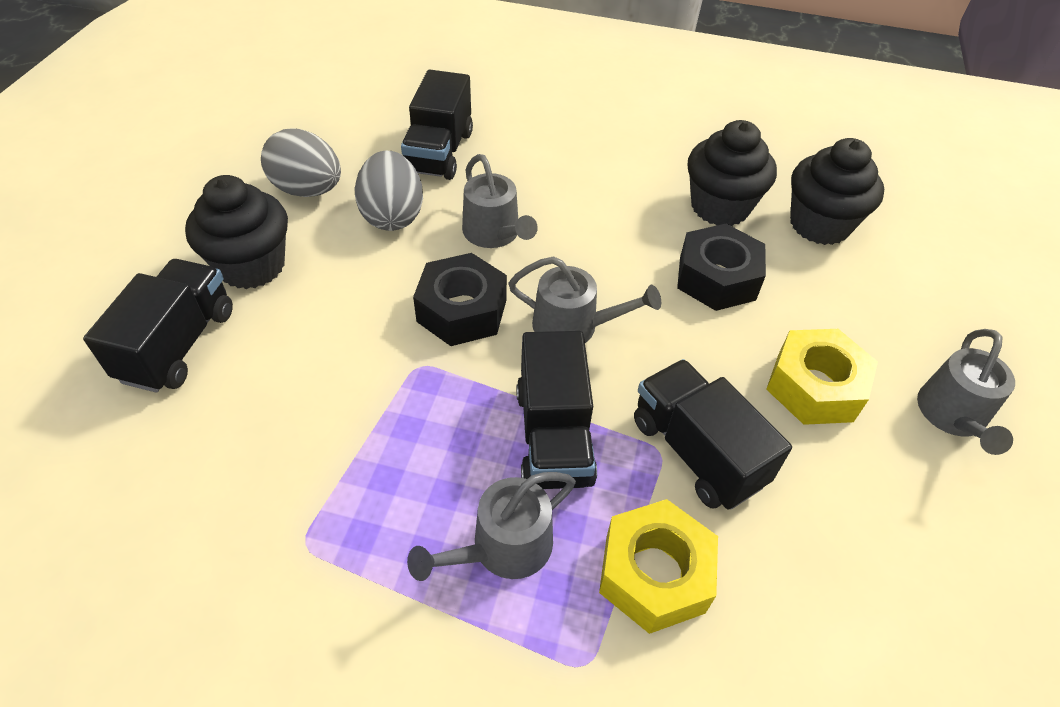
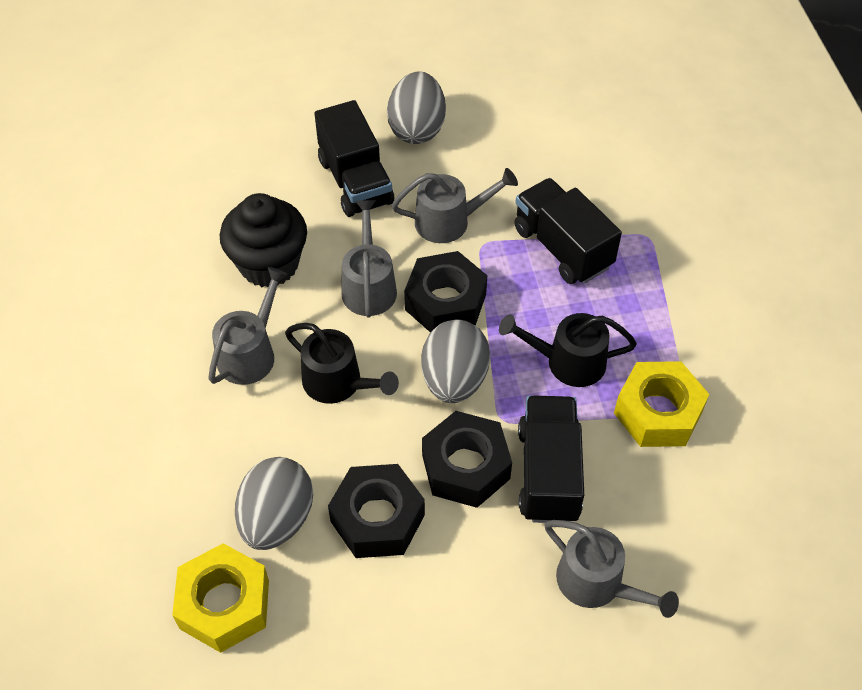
black cupcake: 3 -> 1
black nut: 2 -> 3
black truck: 4 -> 3
black watering can: 0 -> 2
grey egg: 2 -> 3

